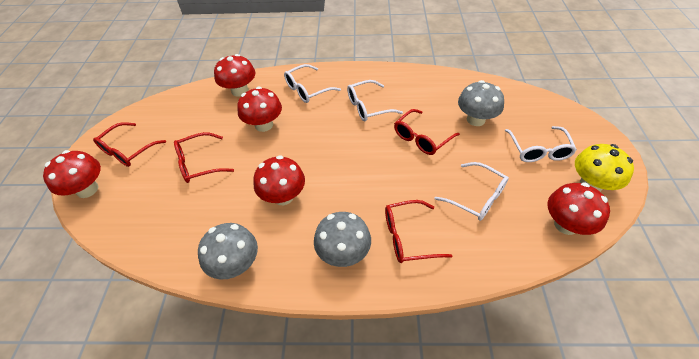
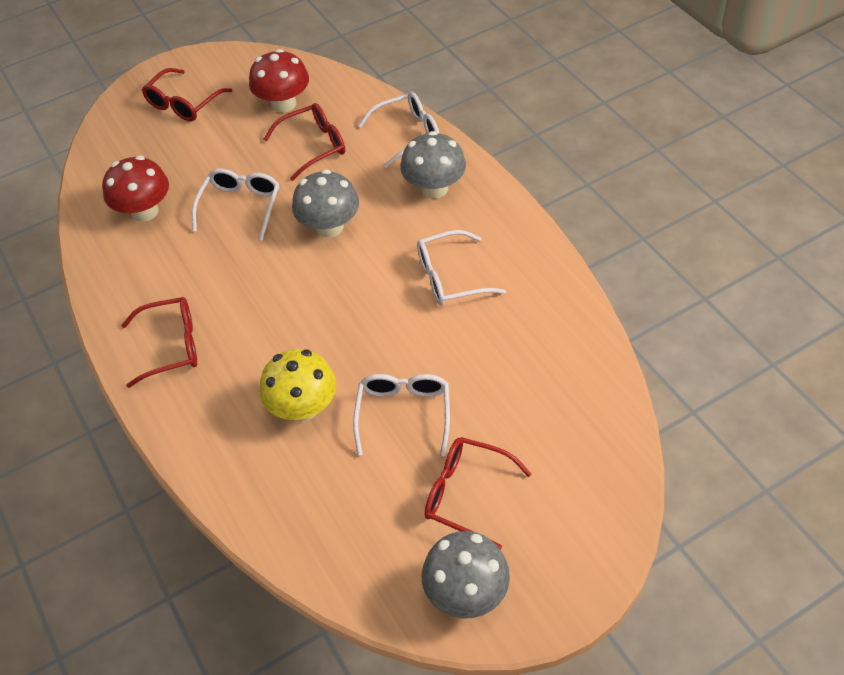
red mushroom: 5 -> 2

